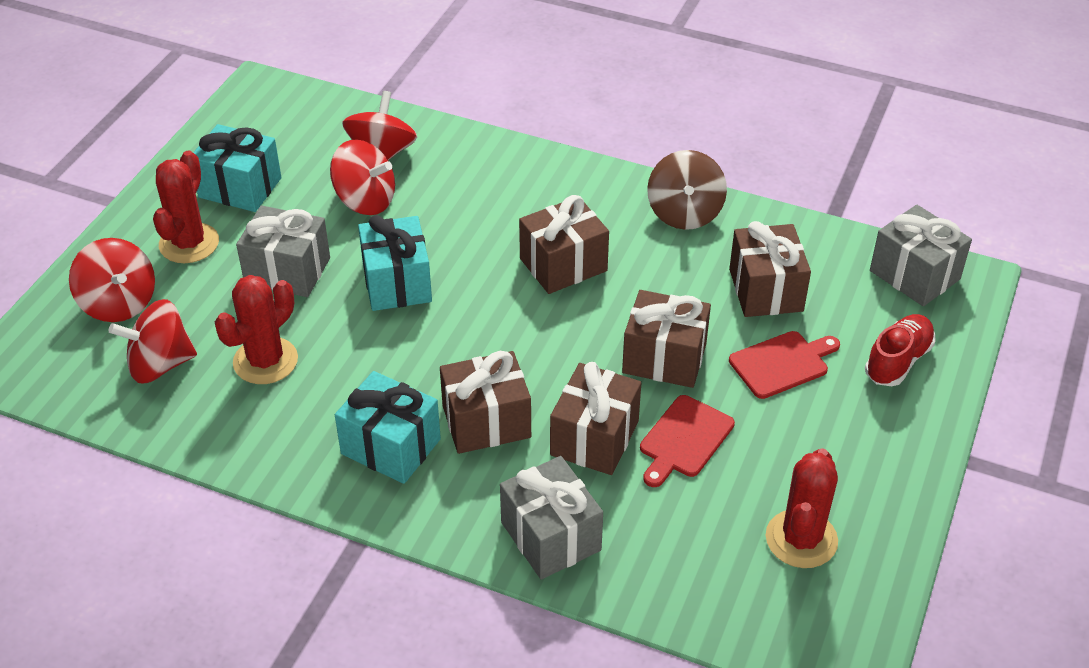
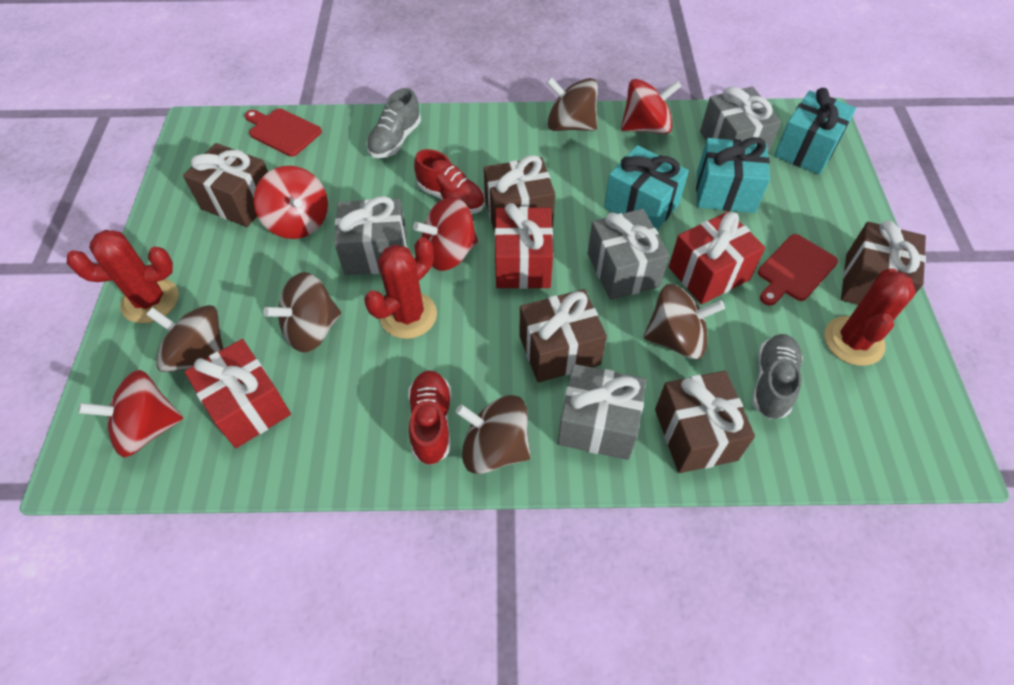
brown spinning top: 1 -> 5
grey gift: 3 -> 4
grey shoe: 0 -> 2
red gift: 0 -> 3
red shoe: 1 -> 2

